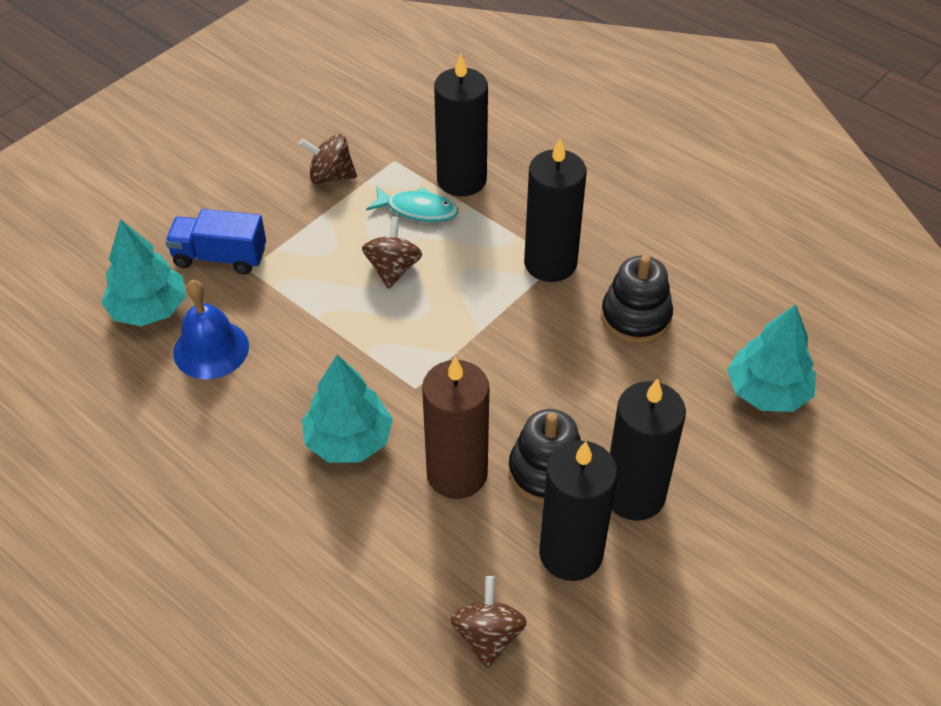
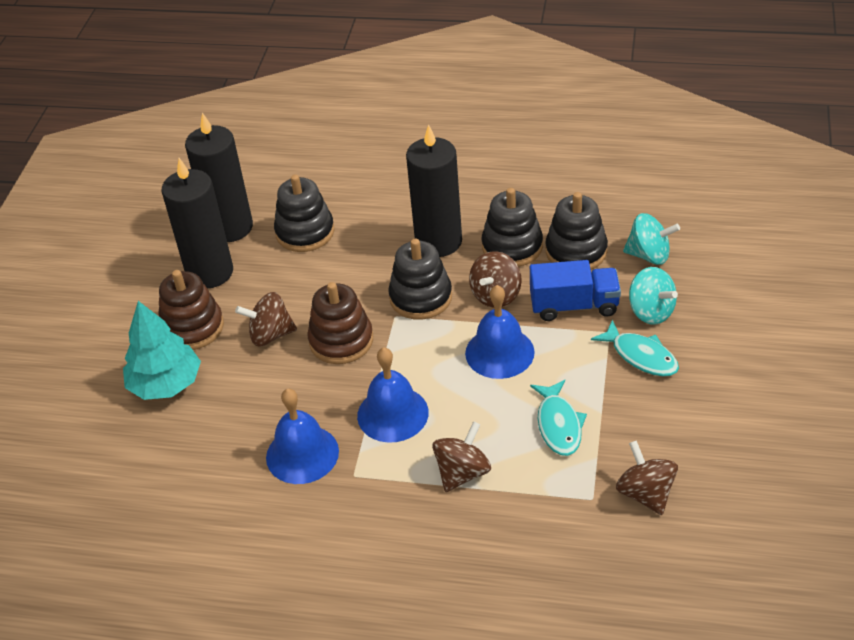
black candle: 4 -> 3
black stacking toy: 2 -> 4
blue bell: 1 -> 3
brown candle: 1 -> 0
brown spinning top: 3 -> 4
brown stacking toy: 0 -> 2
turquoise fish: 1 -> 2
turquoise spinning top: 0 -> 2
turquoise tree: 3 -> 1

